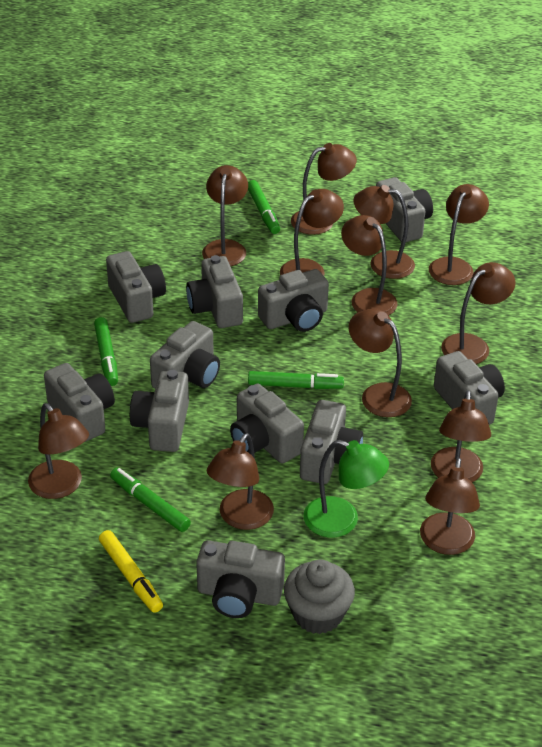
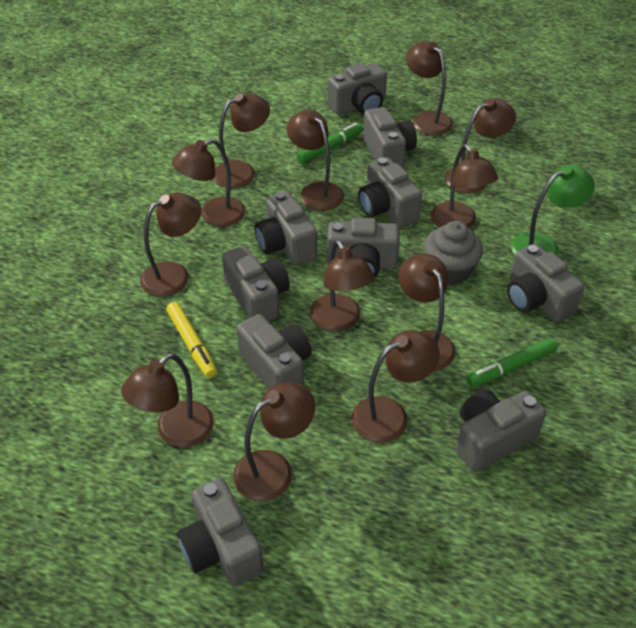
green marker: 4 -> 2
grey camera: 11 -> 10

